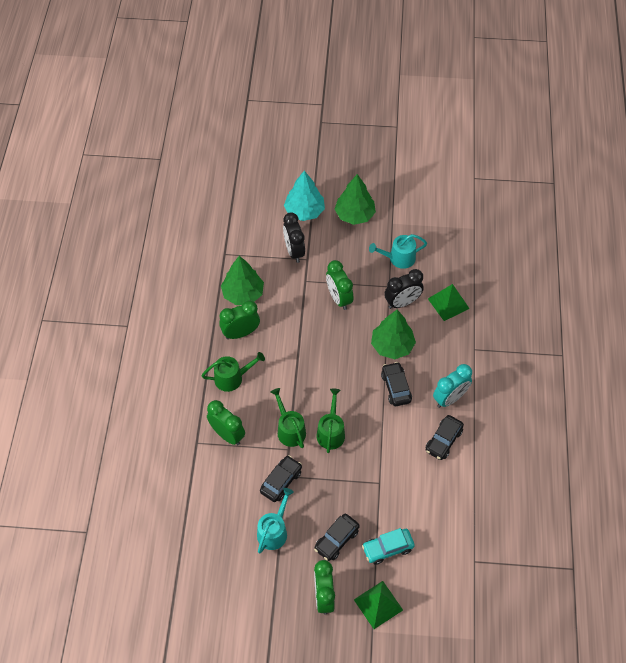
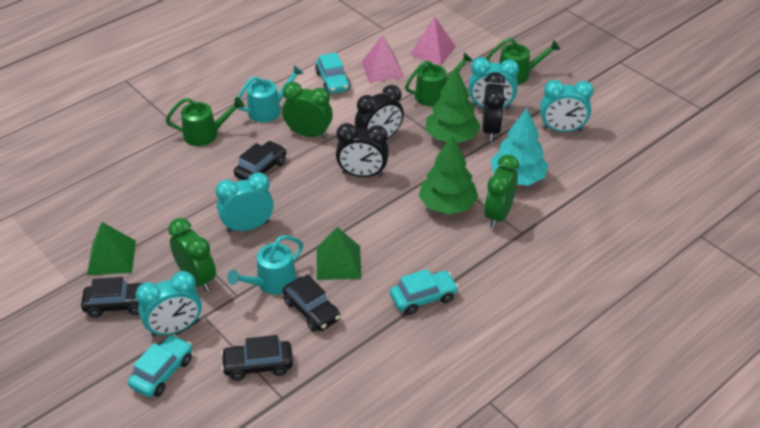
black clock: 2 -> 3
green clock: 4 -> 3
green tree: 3 -> 2
pink pyramid: 0 -> 2
turquoise car: 1 -> 3
turquoise clock: 1 -> 4

